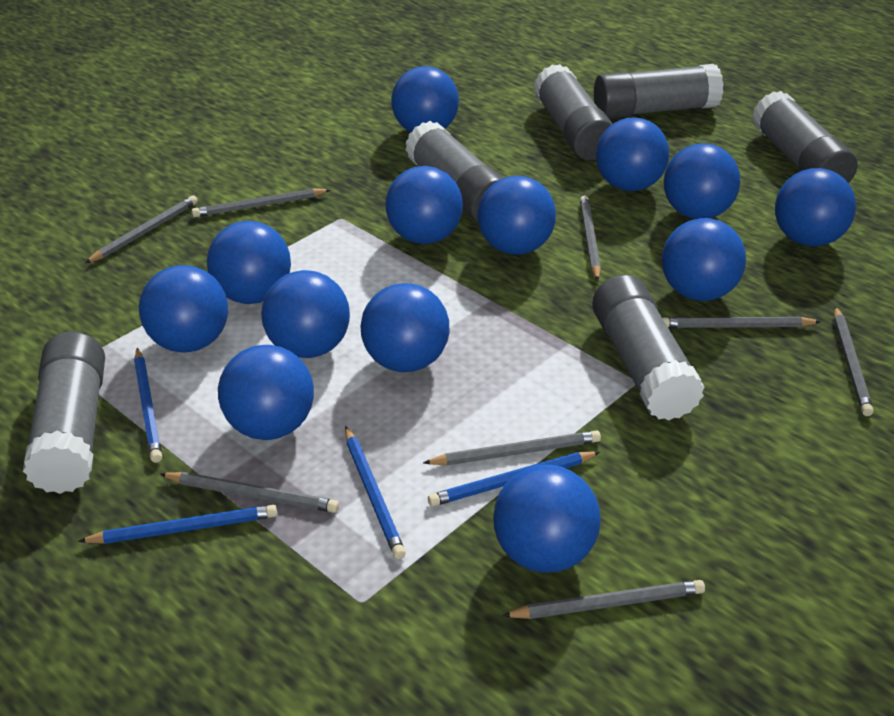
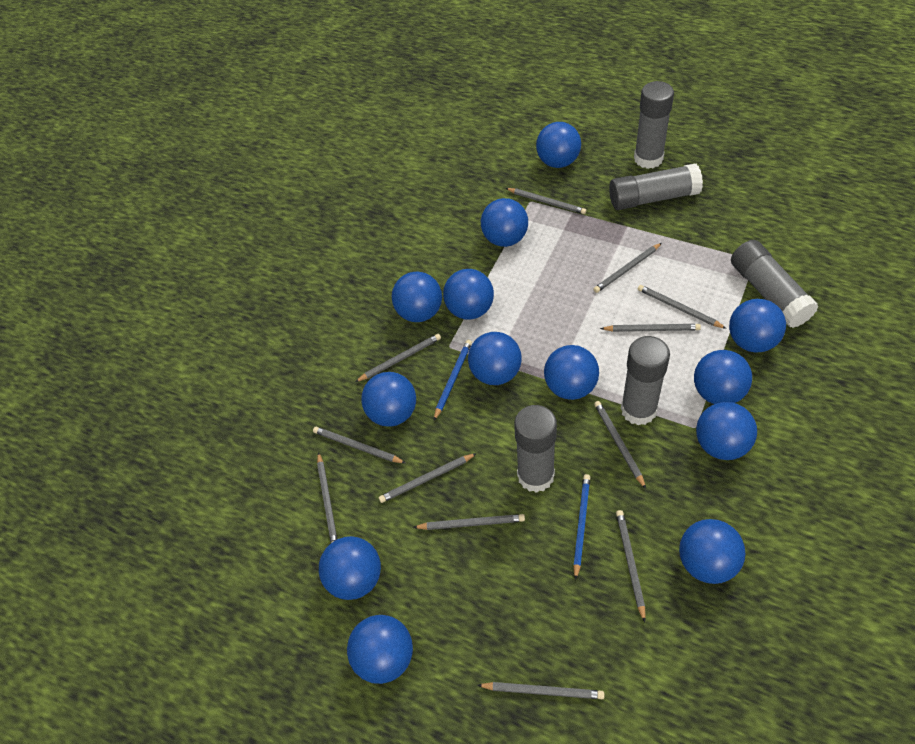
blue pencil: 4 -> 2
grey glue stick: 6 -> 5
grey pencil: 8 -> 12

